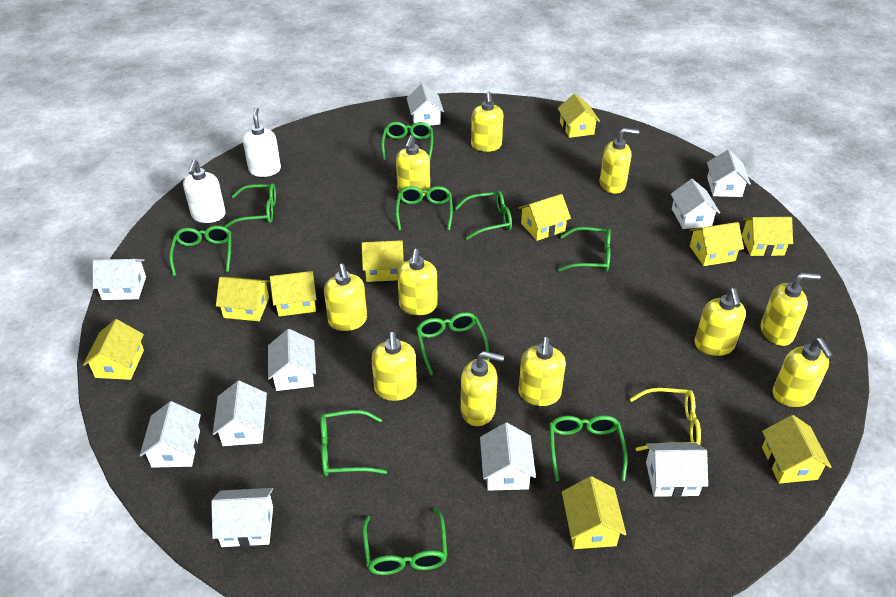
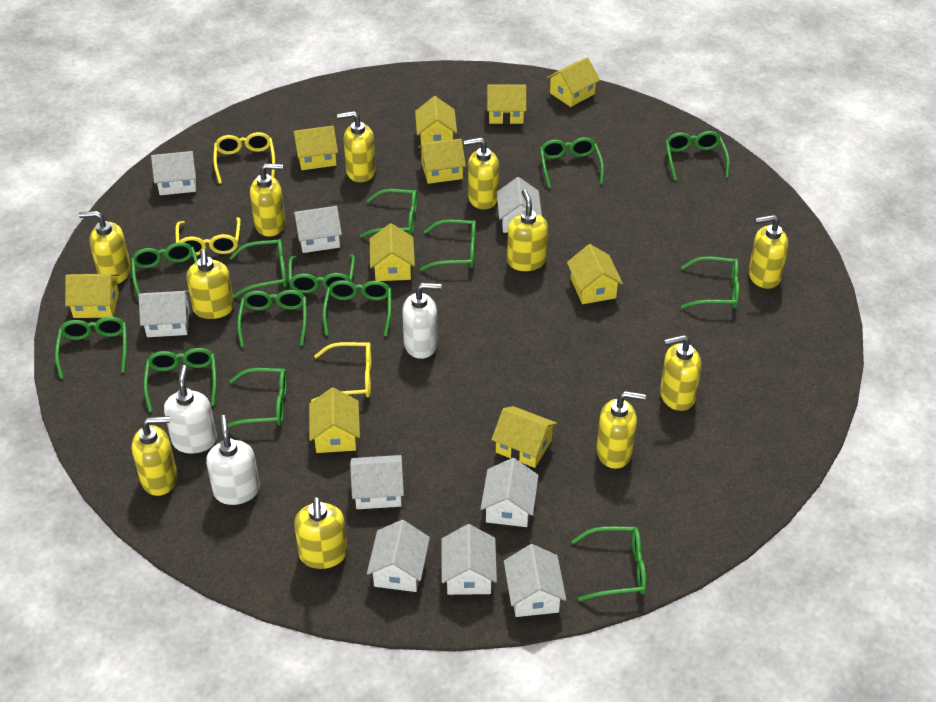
green glasses: 10 -> 14
white house: 10 -> 9
white soap dispenser: 2 -> 3
yellow glasses: 1 -> 3

